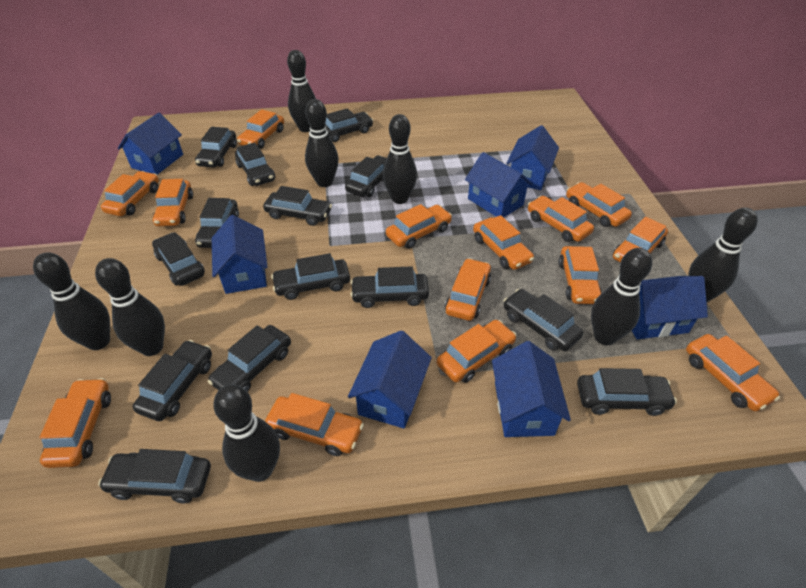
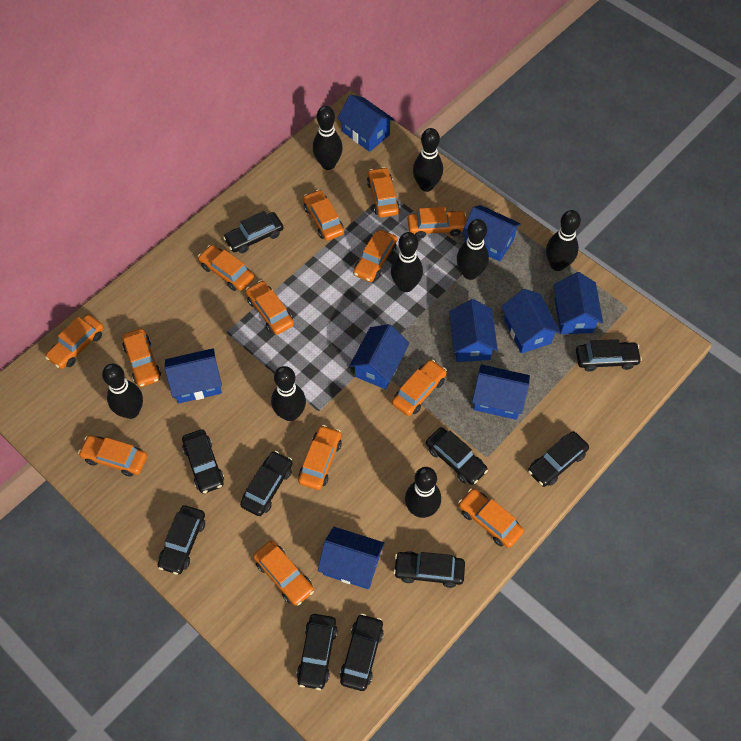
black car: 14 -> 10
blue house: 7 -> 9
orange car: 14 -> 13

